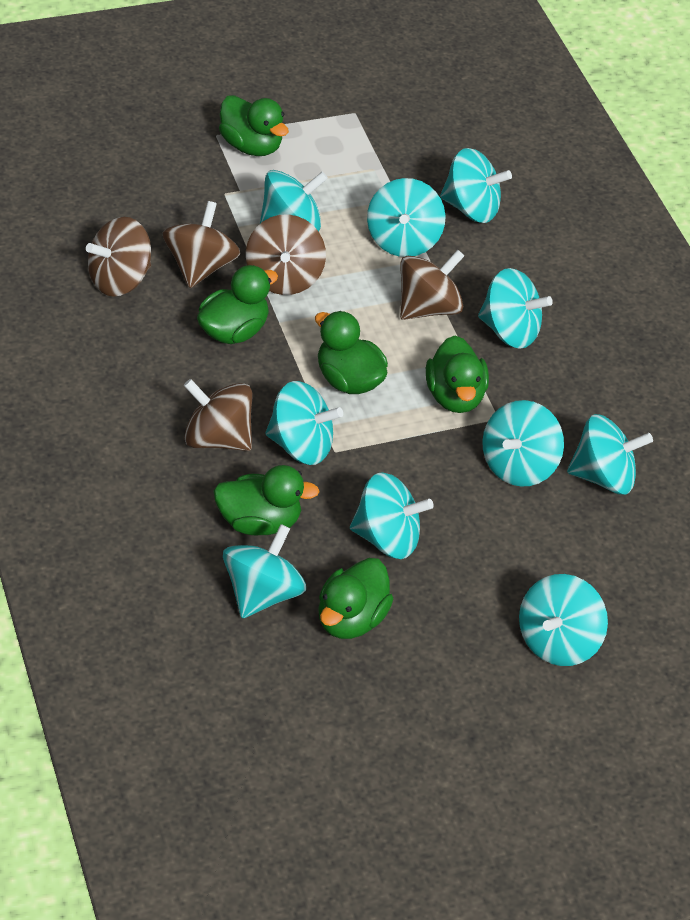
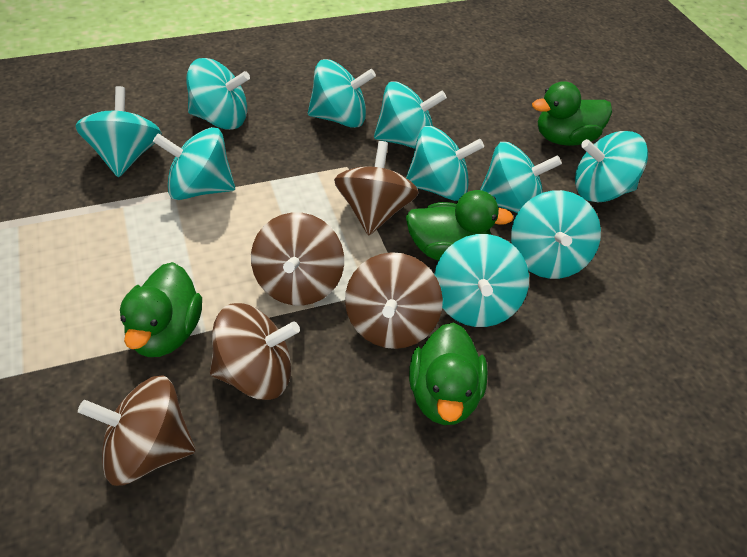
green duck: 6 -> 4

